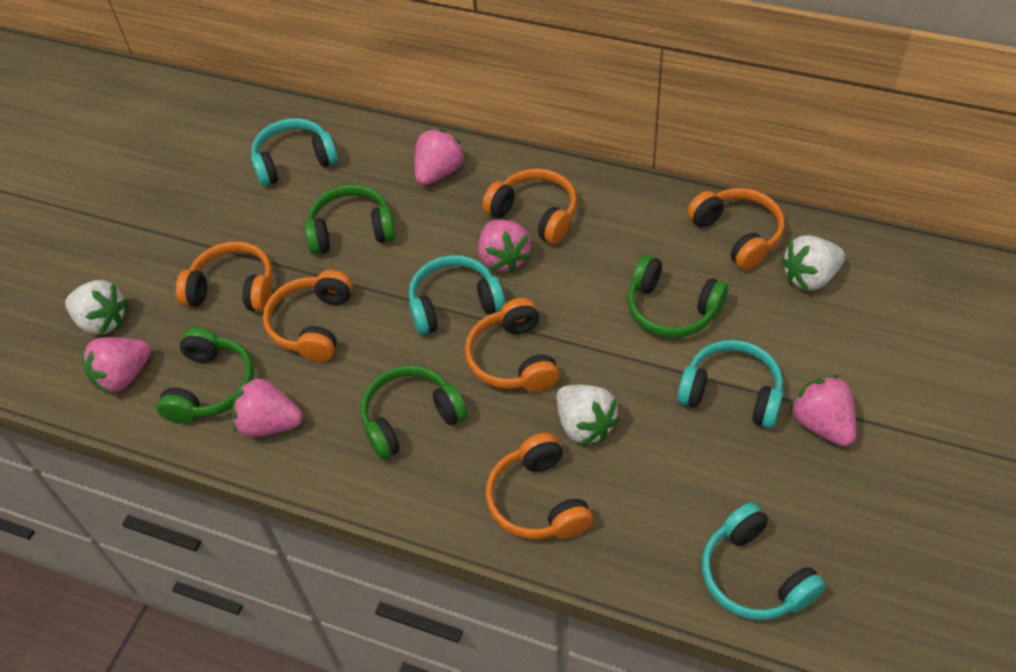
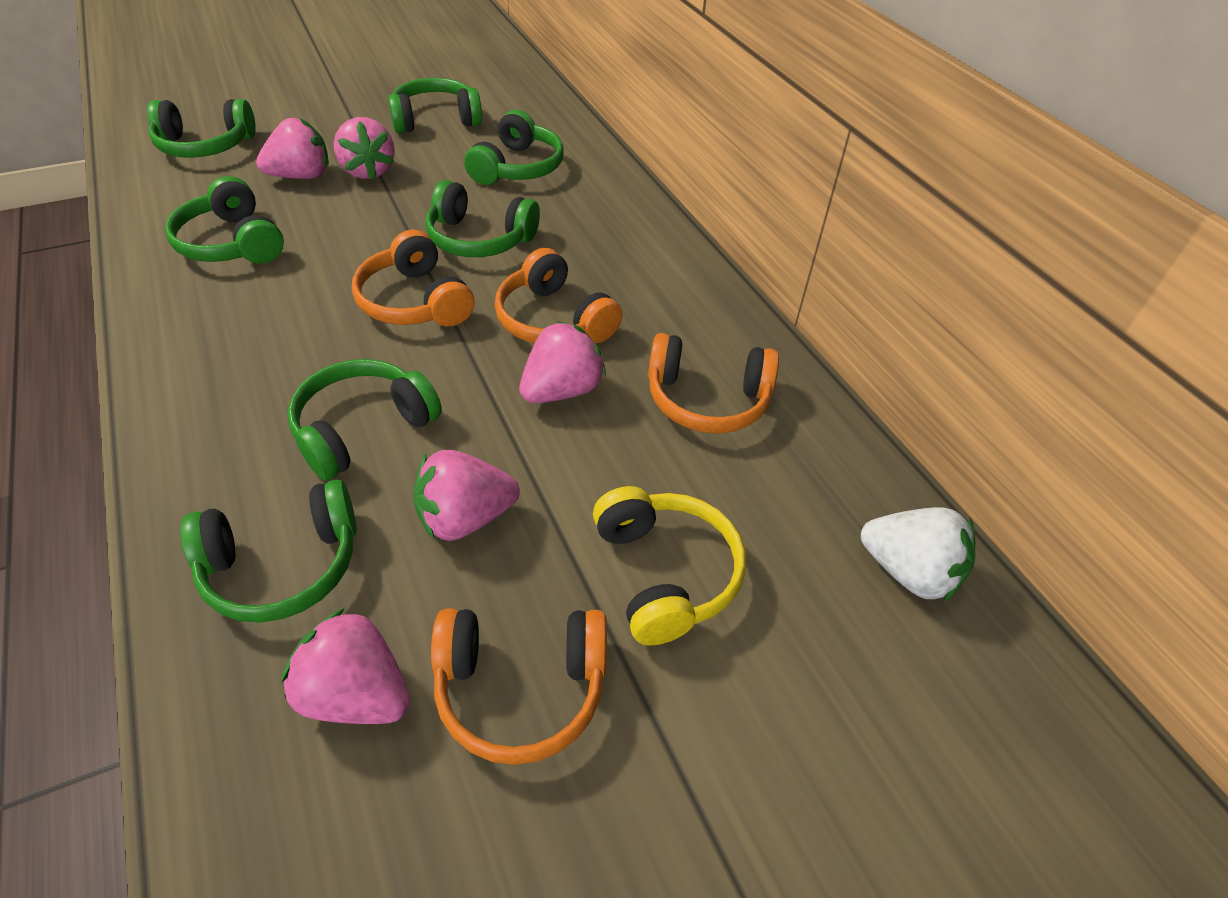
green headphones: 4 -> 7
orange headphones: 6 -> 4
turquoise headphones: 4 -> 0
white strawberry: 3 -> 1
yellow headphones: 0 -> 1

